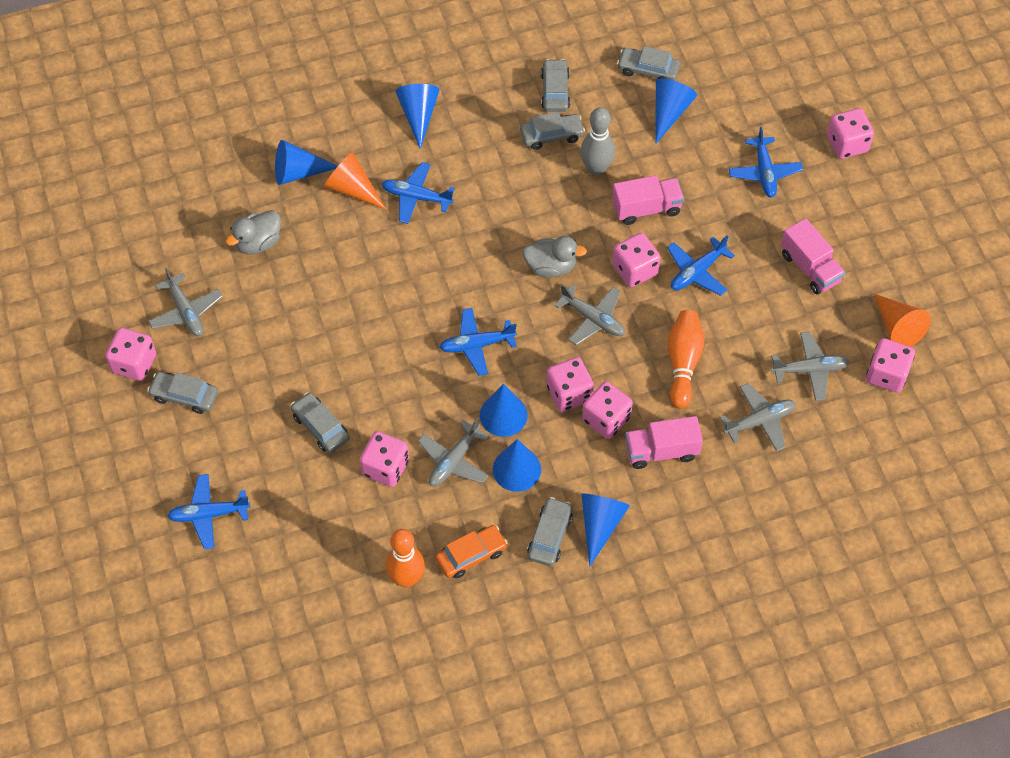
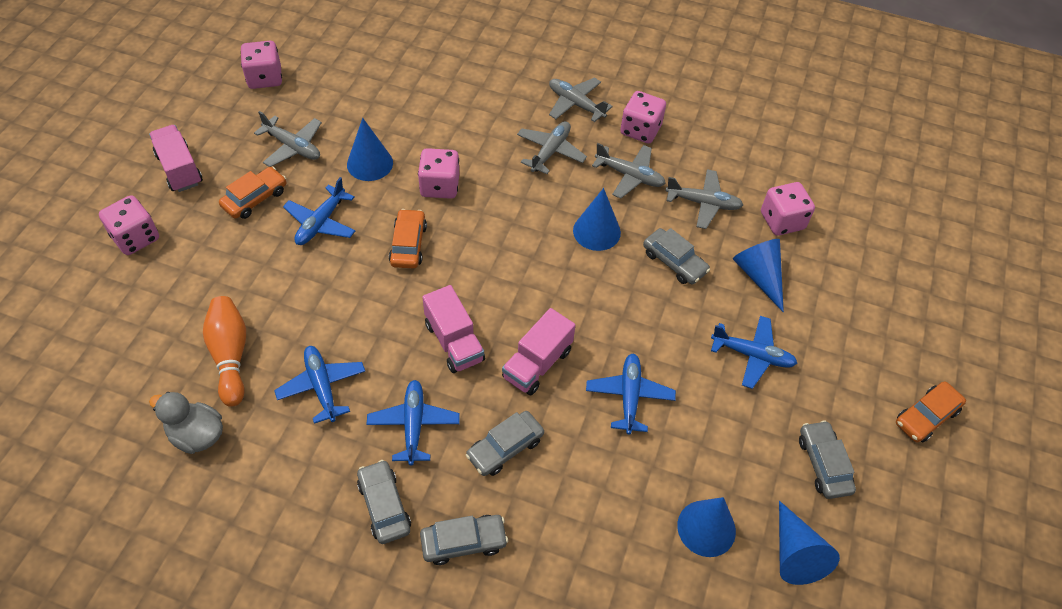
blue cone: 6 -> 5
grey bowling pin: 1 -> 0
grey car: 6 -> 5
grey duck: 2 -> 1
orange bowling pin: 2 -> 1
orange car: 1 -> 3
orange cone: 2 -> 0
pink dice: 7 -> 5

